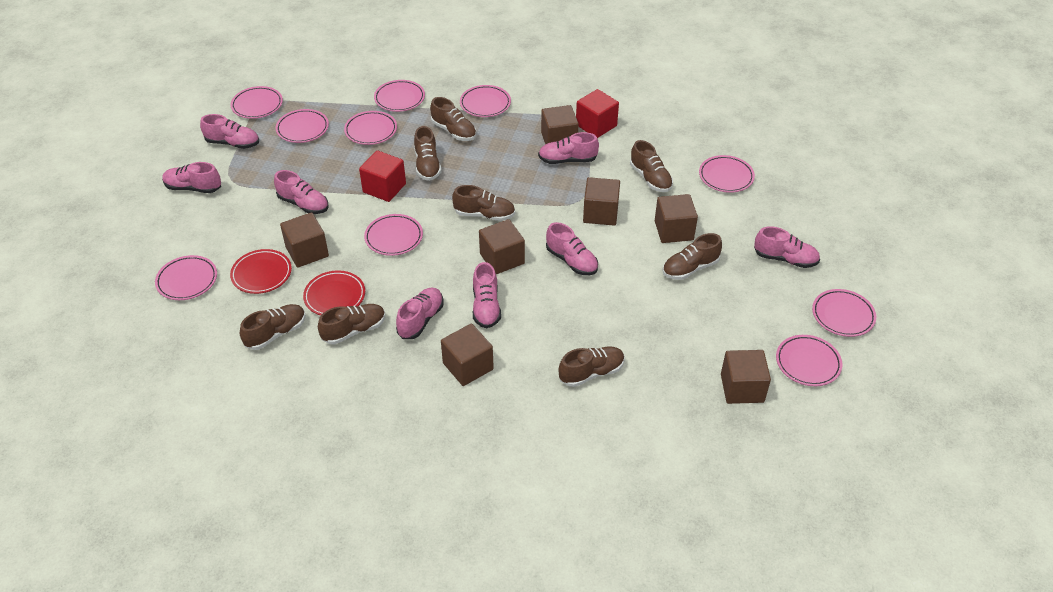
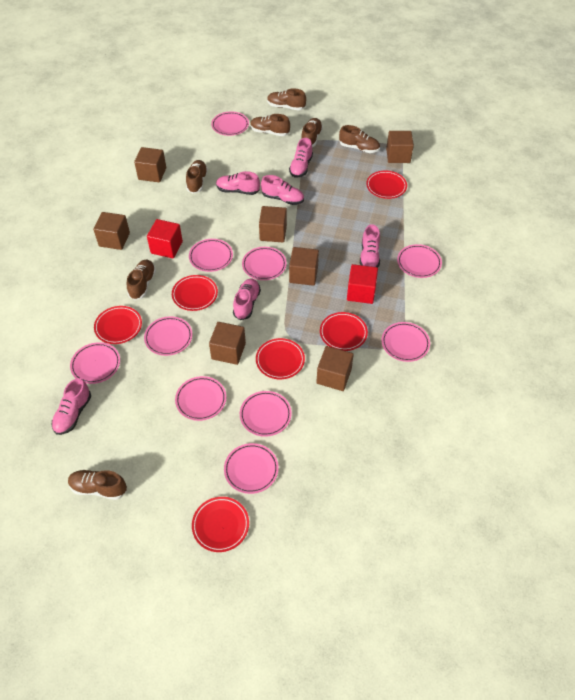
brown shoe: 8 -> 7
pink shoe: 8 -> 6
red plate: 2 -> 6

